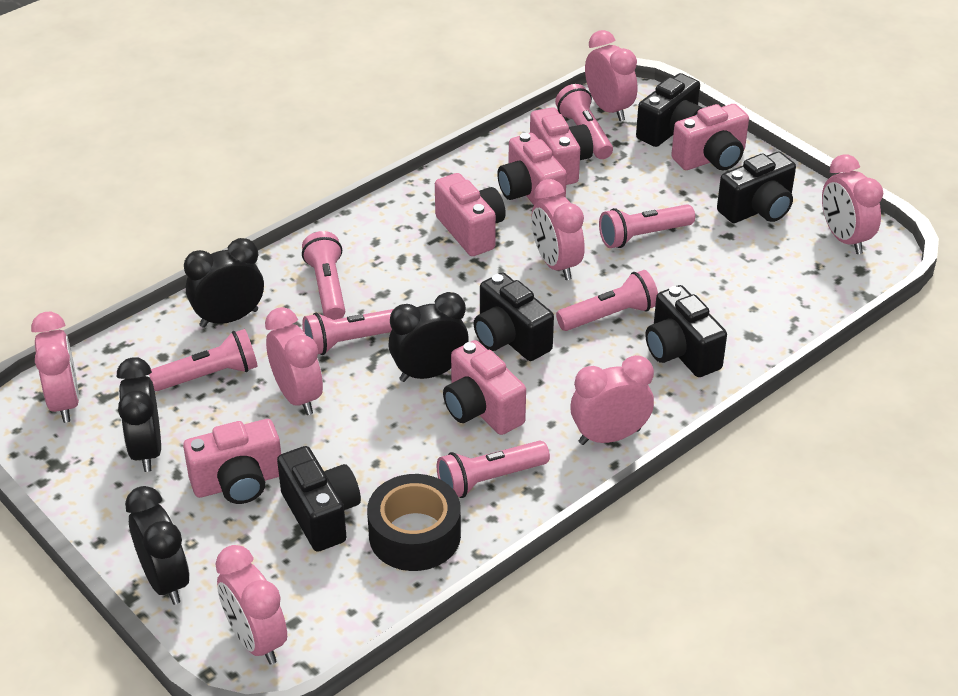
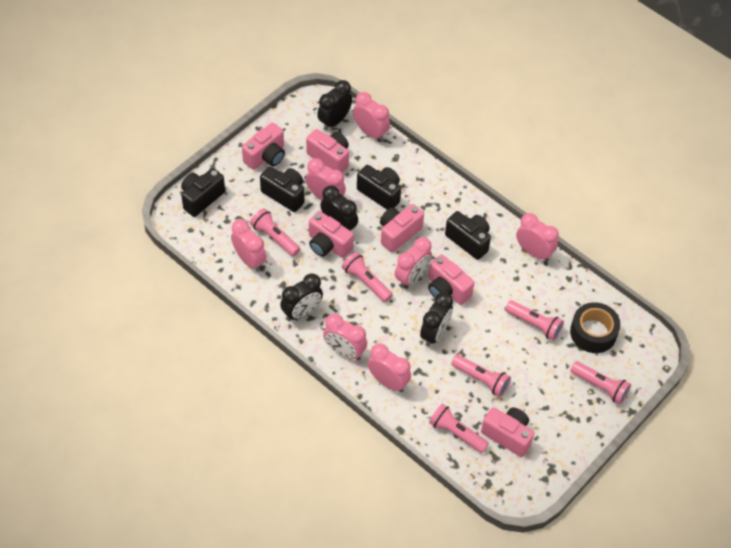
black camera: 5 -> 4
pink flashlight: 7 -> 6

